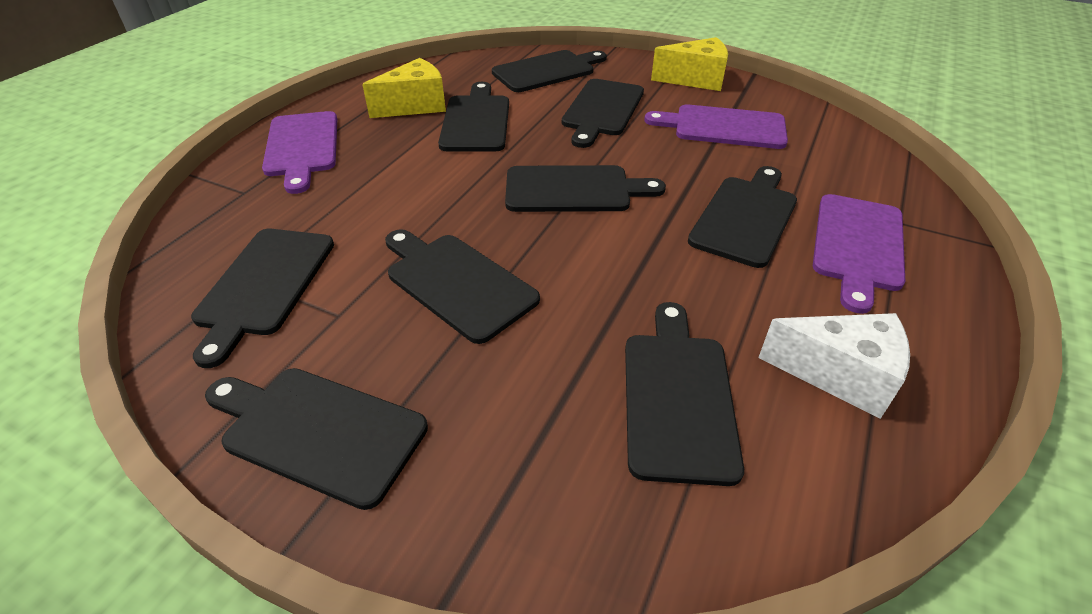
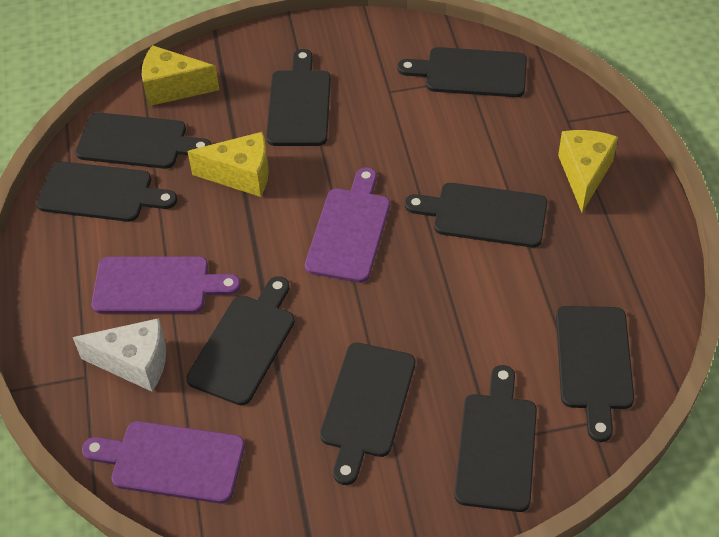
yellow cheese: 2 -> 3

